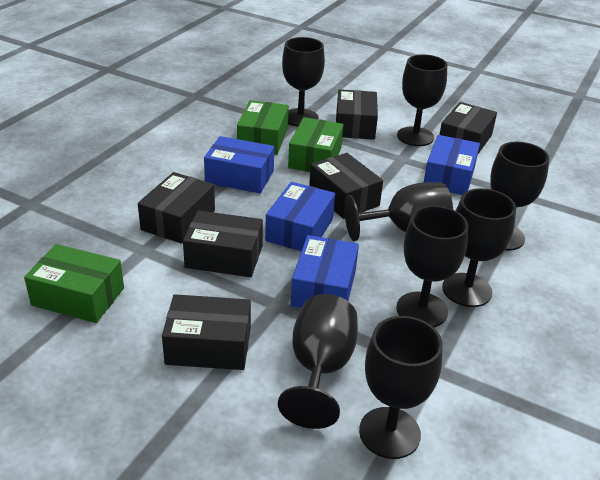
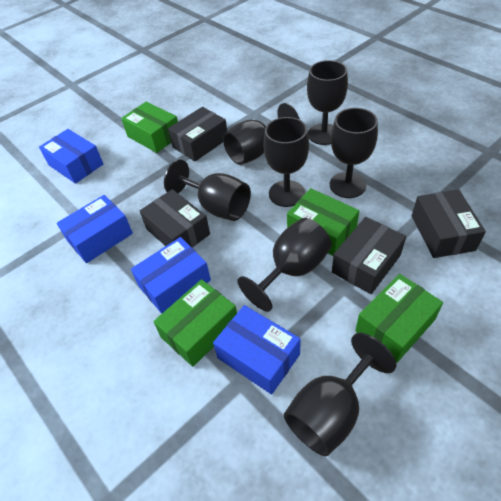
black box: 6 -> 4
black goblet: 8 -> 7
green box: 3 -> 4

